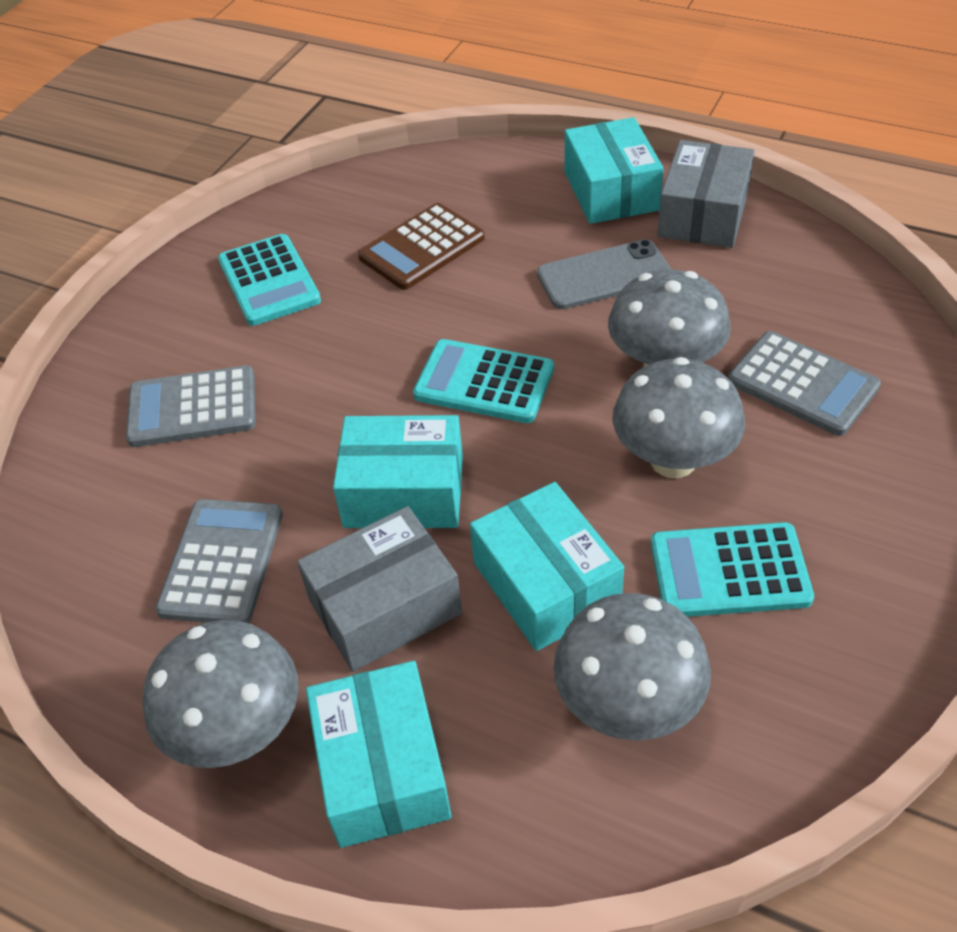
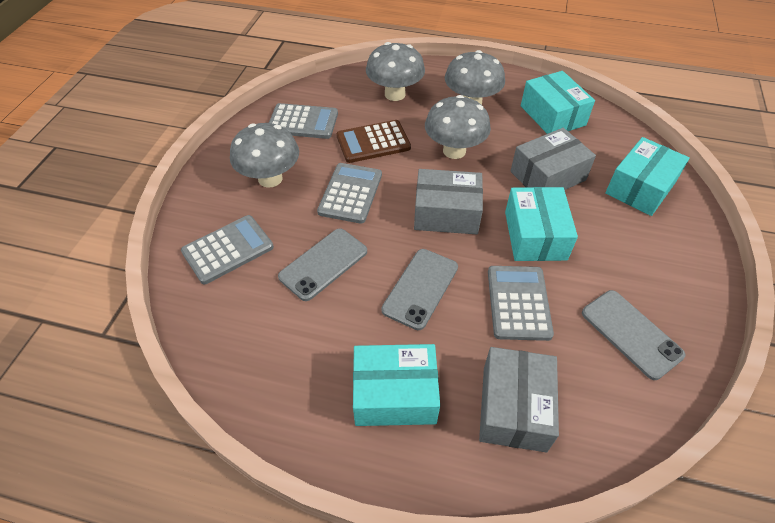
grey box: 2 -> 3
grey calculator: 3 -> 4
grey phone: 1 -> 3
turquoise calculator: 3 -> 0

